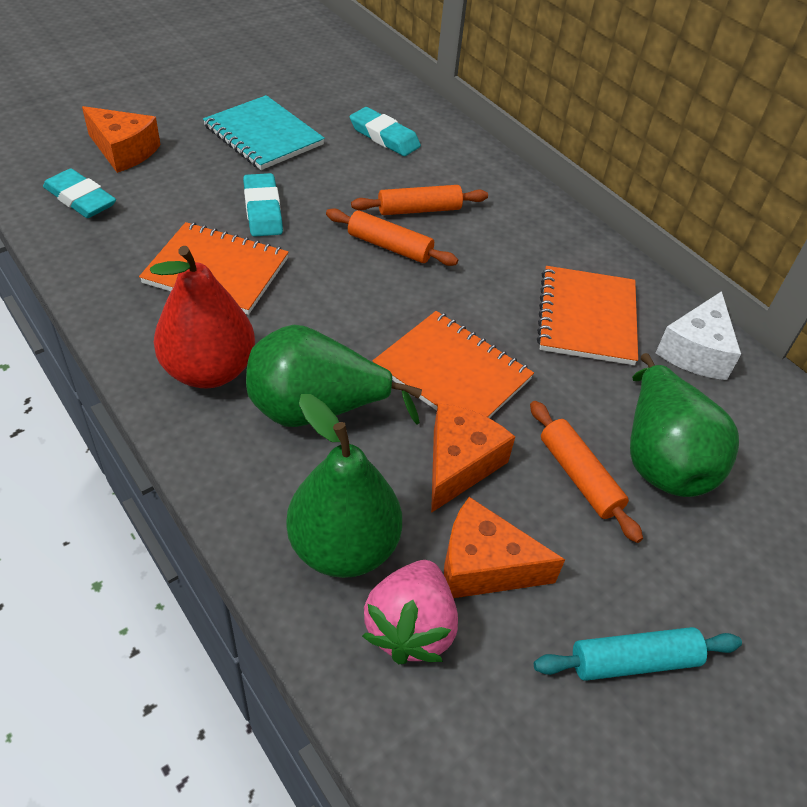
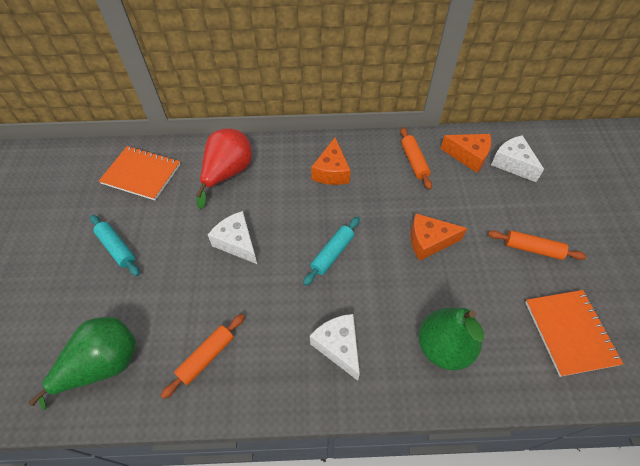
green pear: 3 -> 2
orange notebook: 3 -> 2
pink strawberry: 1 -> 0
turquoise eraser: 3 -> 0
turquoise notebook: 1 -> 0
turquoise rolling pin: 1 -> 2
white cheese: 1 -> 3

